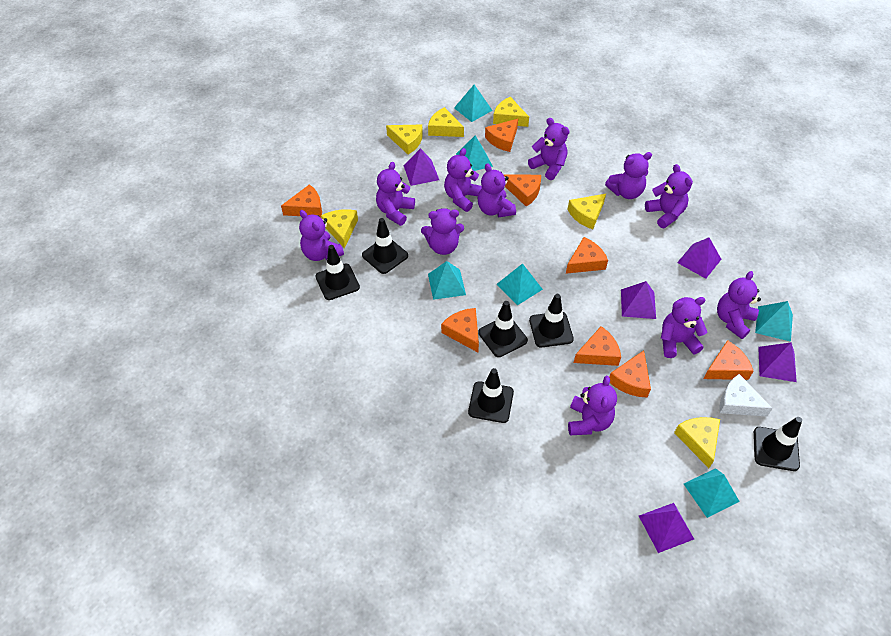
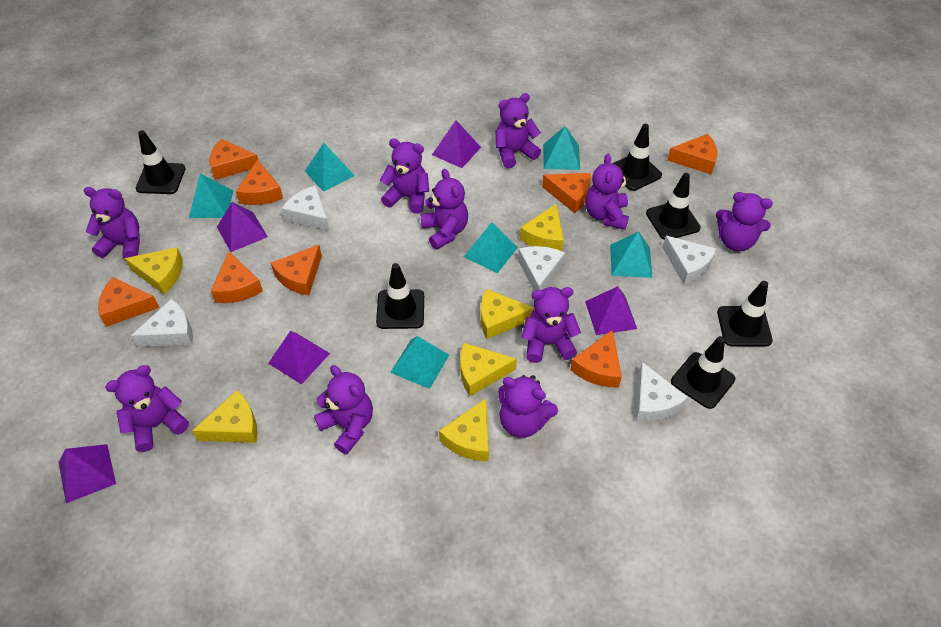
purple teddy bear: 11 -> 10
white cheese: 1 -> 5

